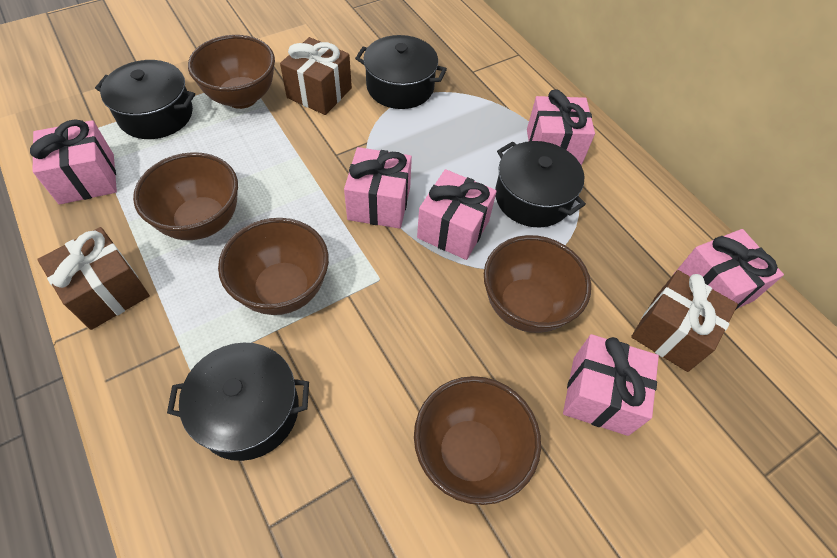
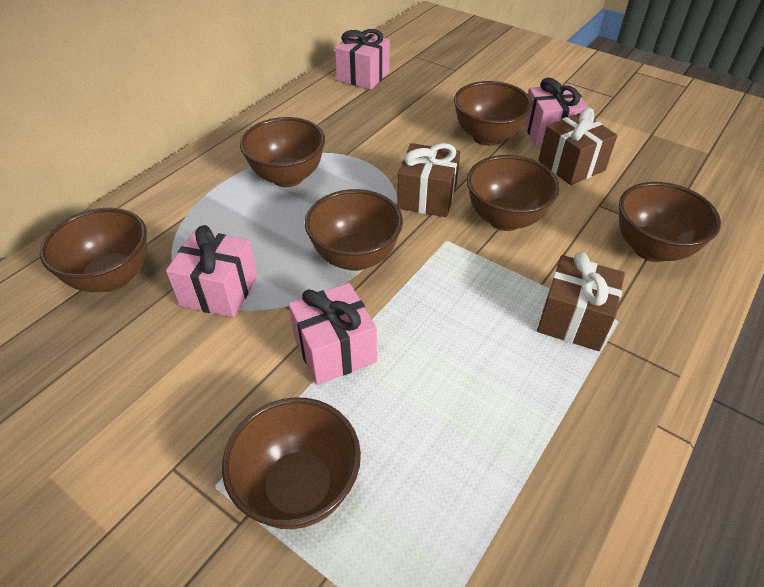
black pot: 4 -> 0
brown bowl: 5 -> 7
pink gift: 6 -> 4

